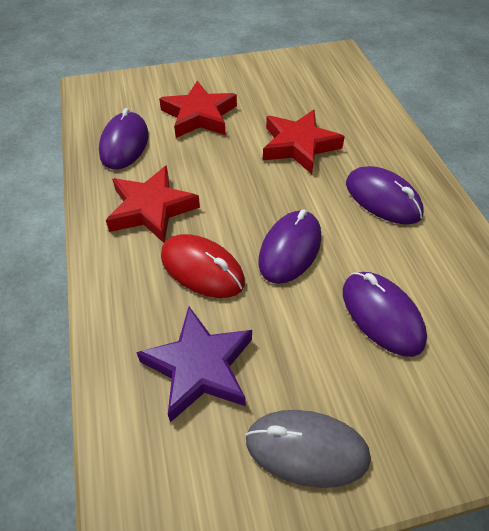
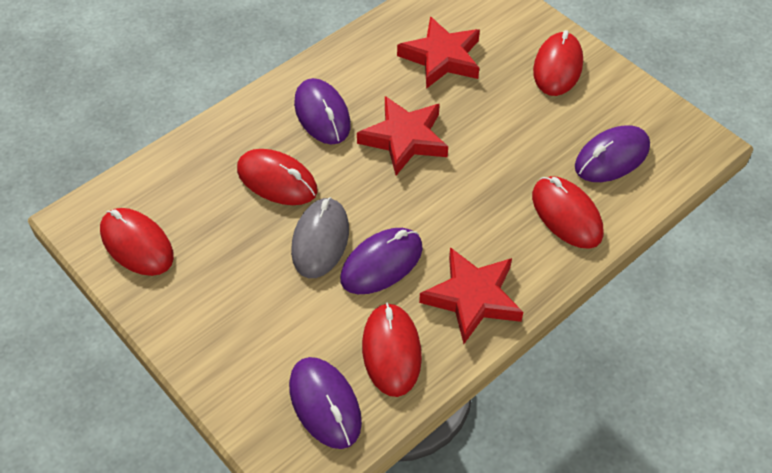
purple star: 1 -> 0
red mouse: 1 -> 5

